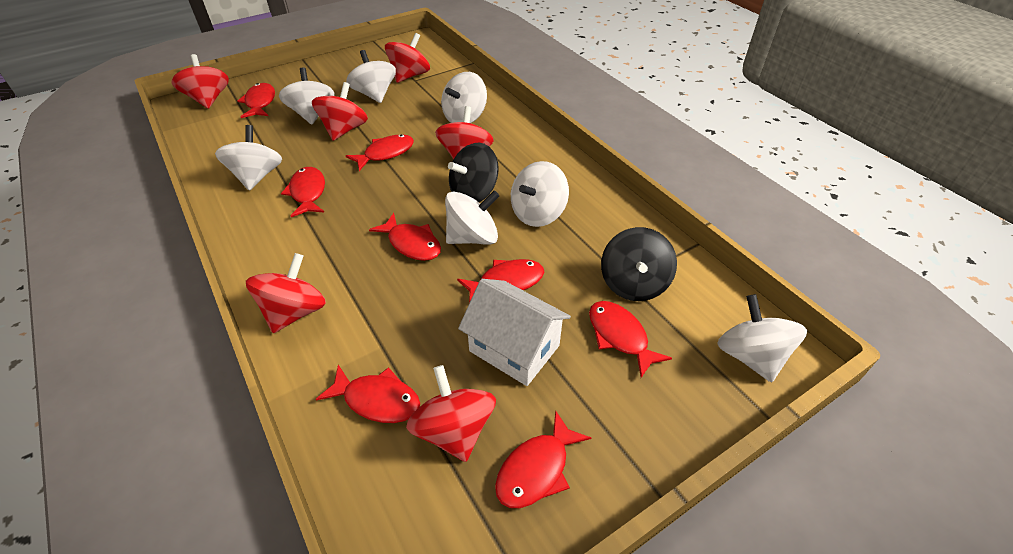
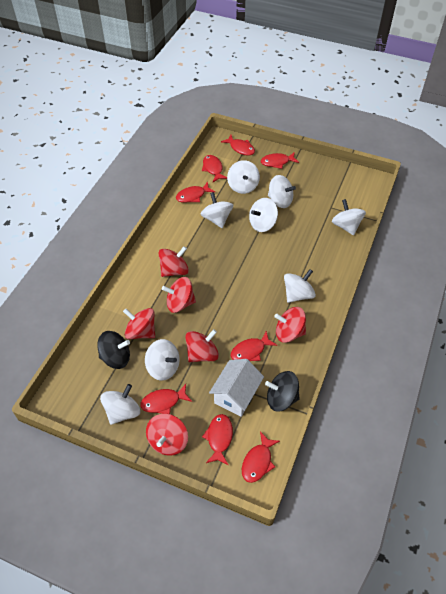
white spinning top: 7 -> 8

